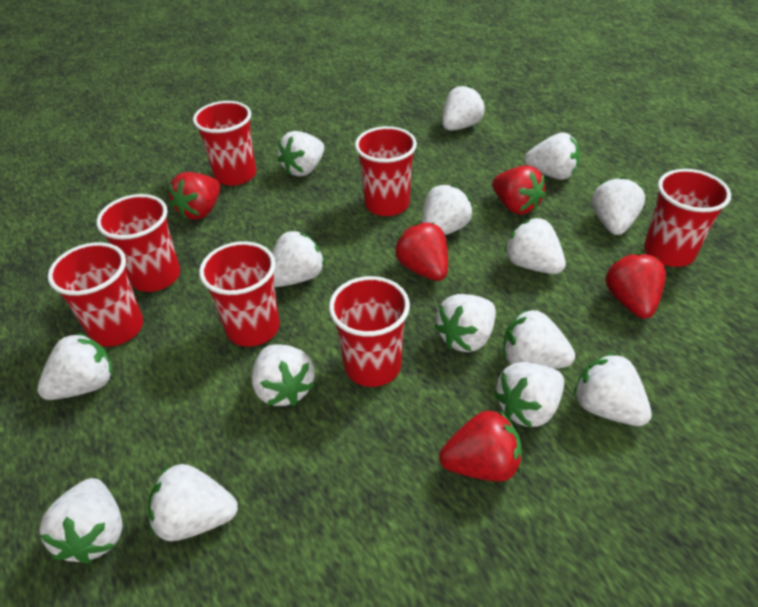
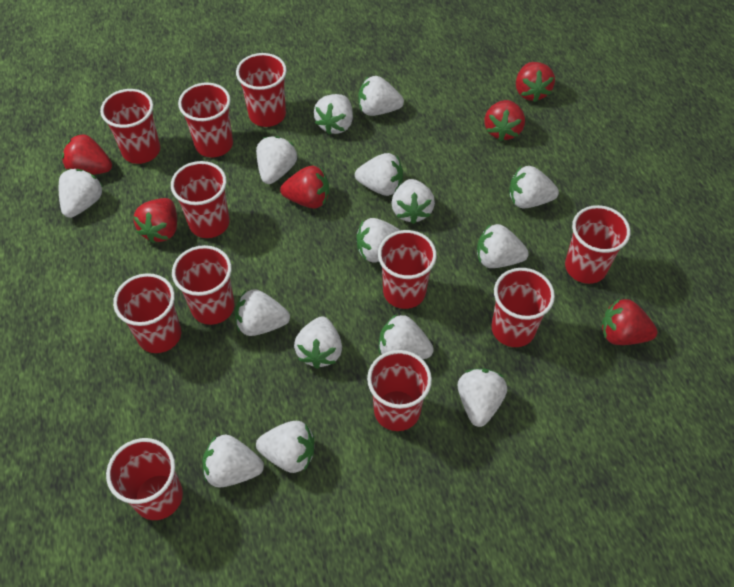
red cup: 7 -> 11
red strawberry: 5 -> 6

